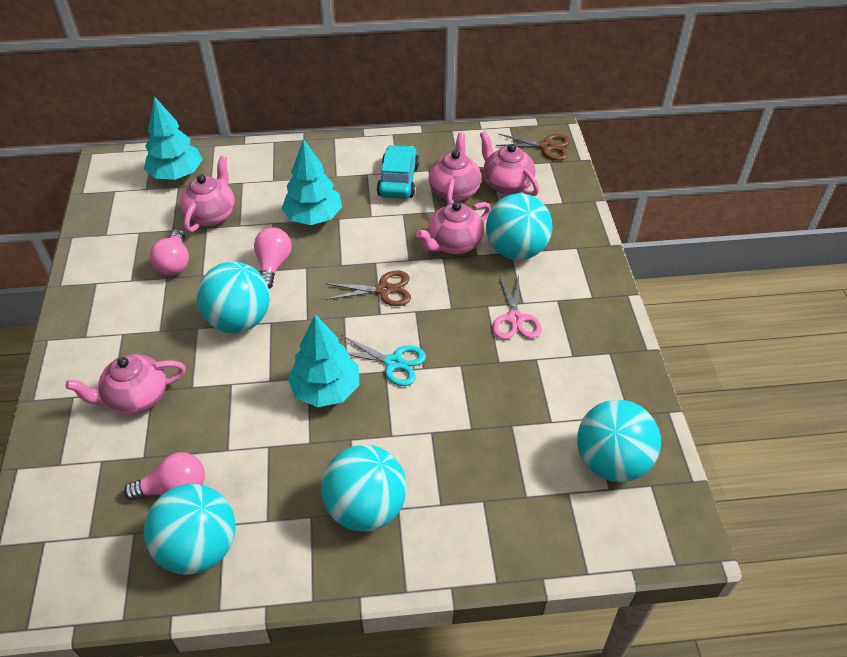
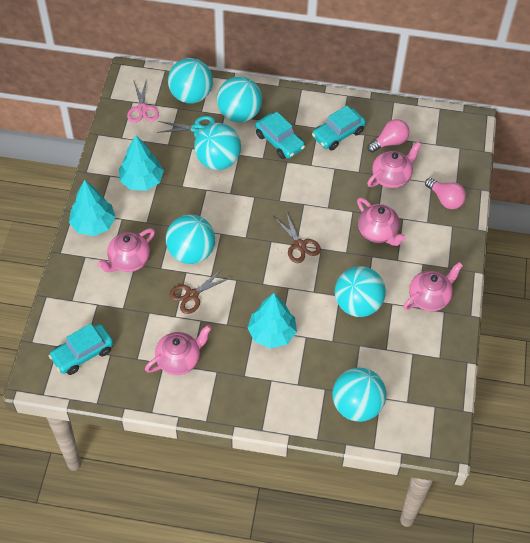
pink light bulb: 3 -> 2
turquoise ball: 5 -> 6
turquoise car: 1 -> 3

